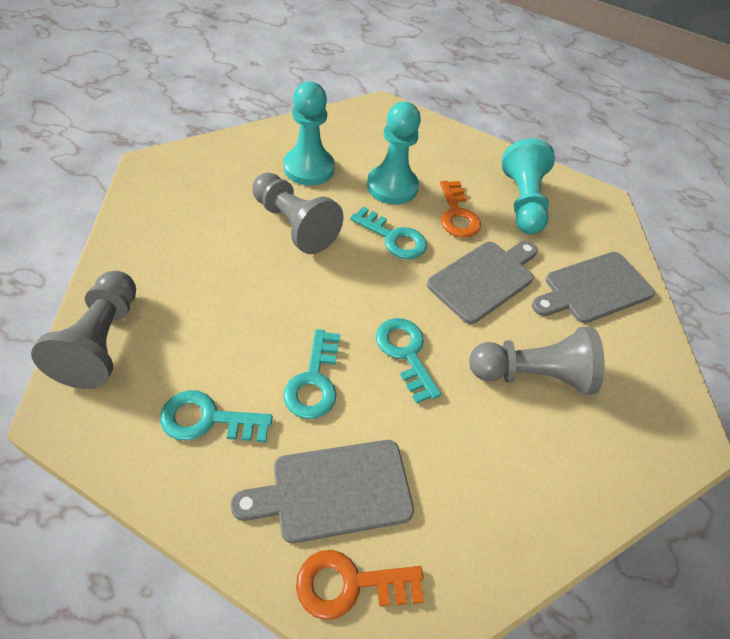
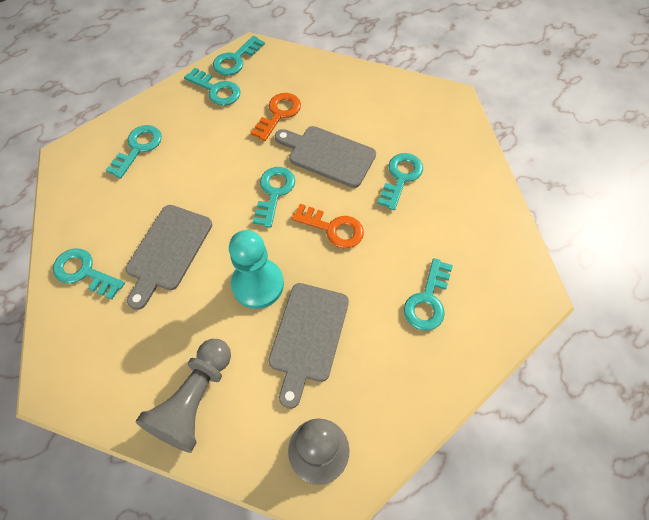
grey pawn: 3 -> 2
turquoise key: 4 -> 7
turquoise pawn: 3 -> 1

